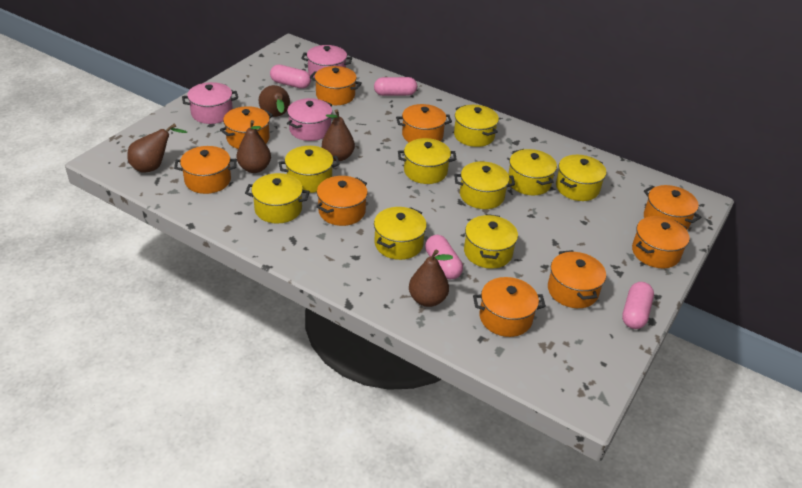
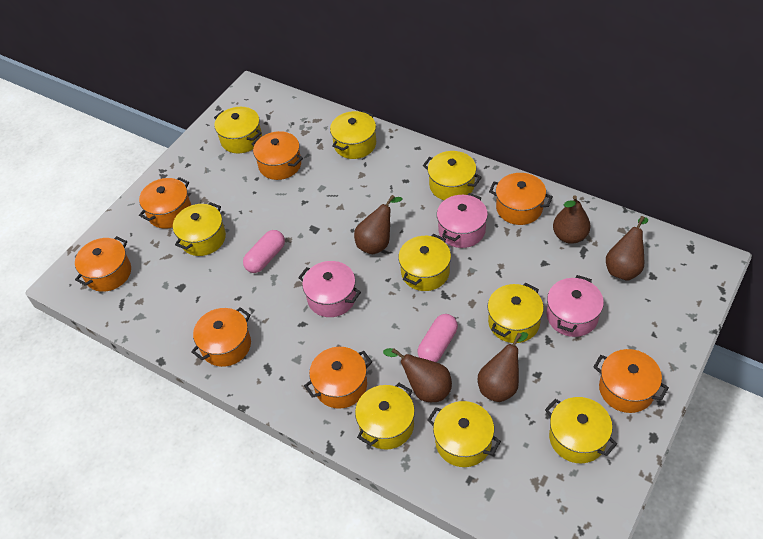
orange pot: 9 -> 7
pink capsule: 4 -> 2

